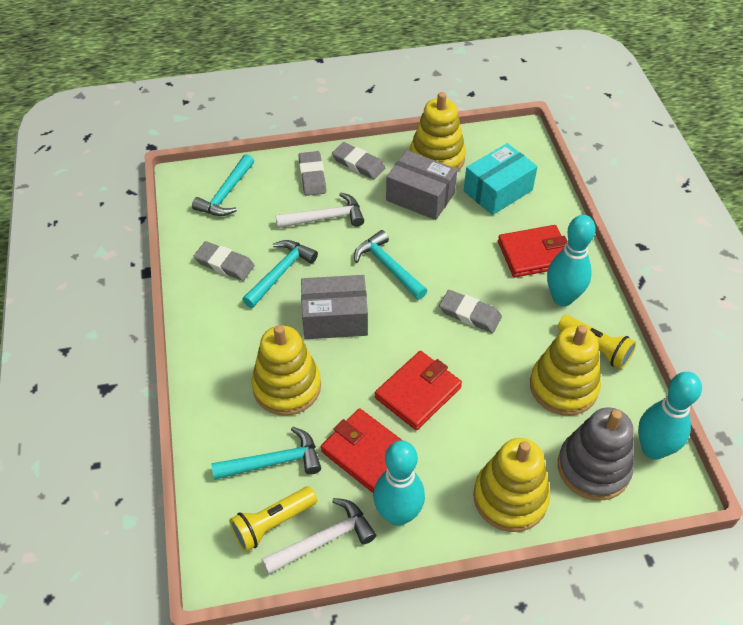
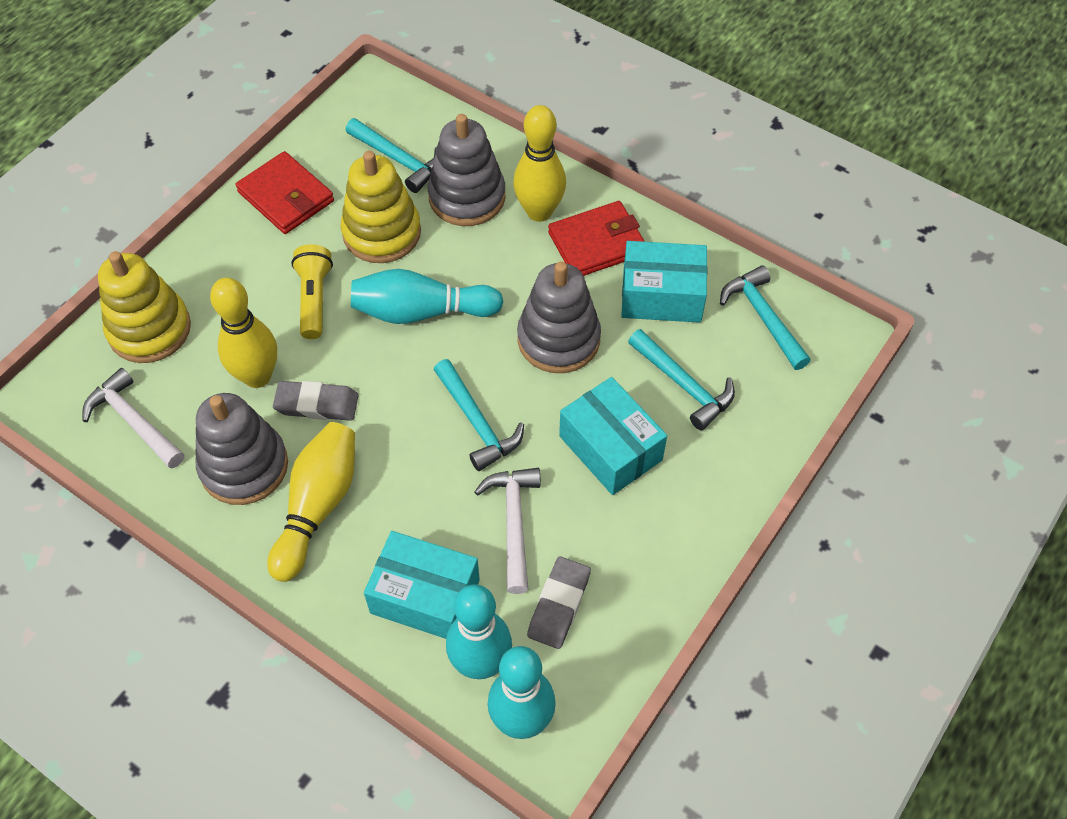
grey box: 2 -> 0
grey eraser: 4 -> 2
grey stacking toy: 1 -> 3
red wallet: 3 -> 2
turquoise box: 1 -> 3
yellow bowling pin: 0 -> 3
yellow flashlight: 2 -> 1
yellow stacking toy: 4 -> 2

